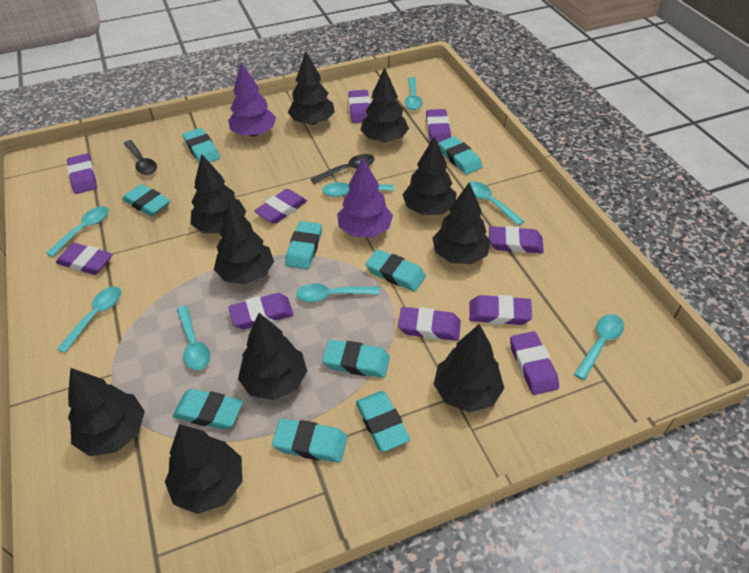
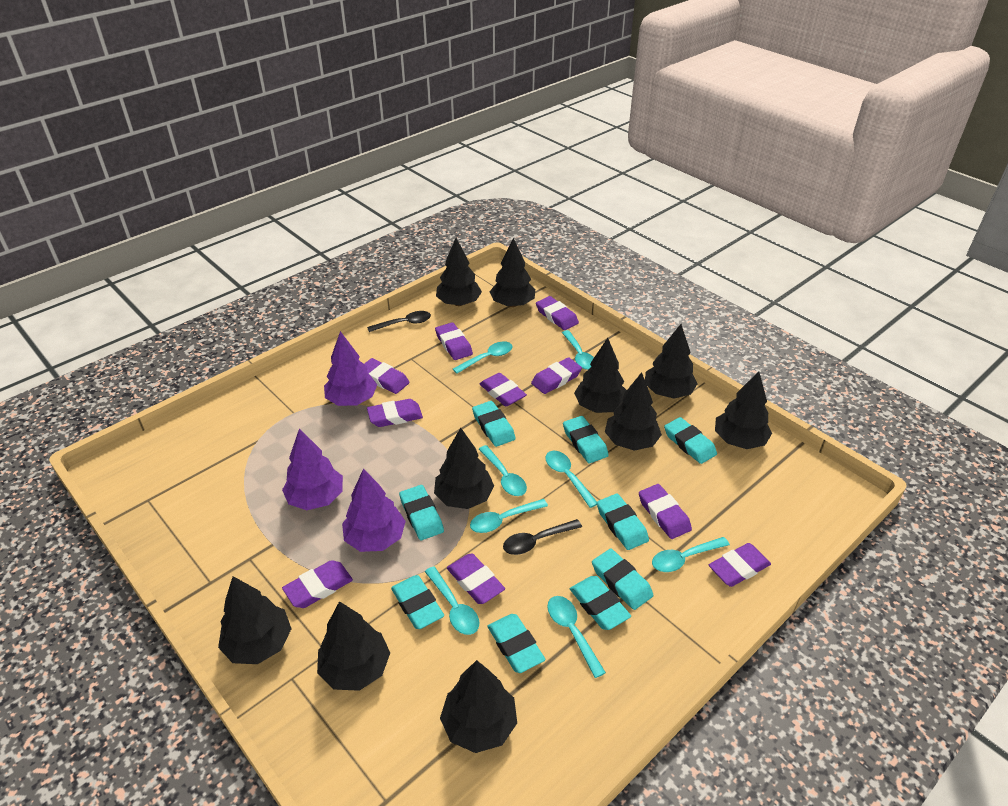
purple tree: 2 -> 3

